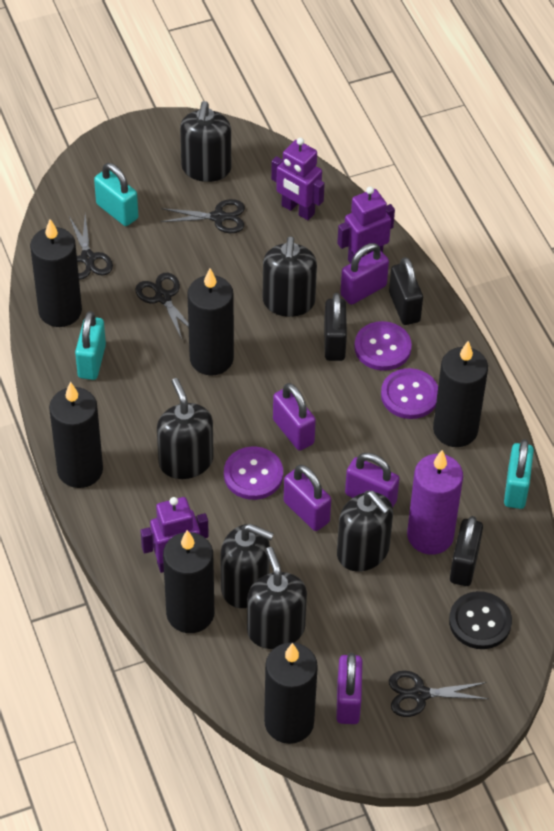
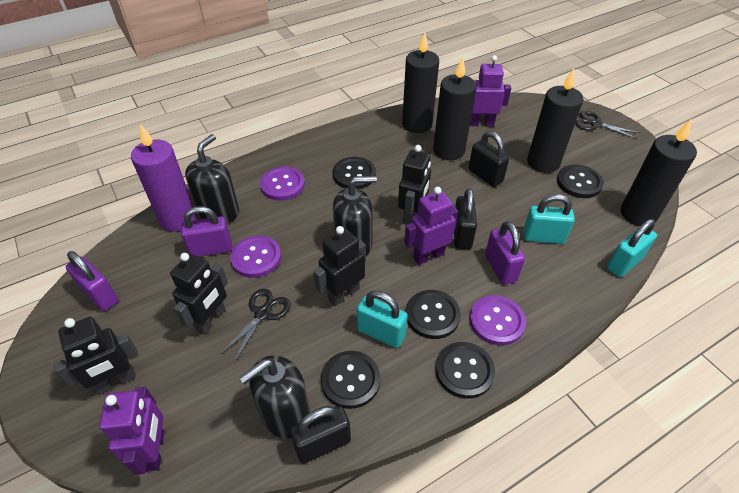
black button: 1 -> 5
black candle: 6 -> 4
black robot: 0 -> 4
black scissors: 4 -> 2
black soap dispenser: 6 -> 3
purple padlock: 5 -> 3

